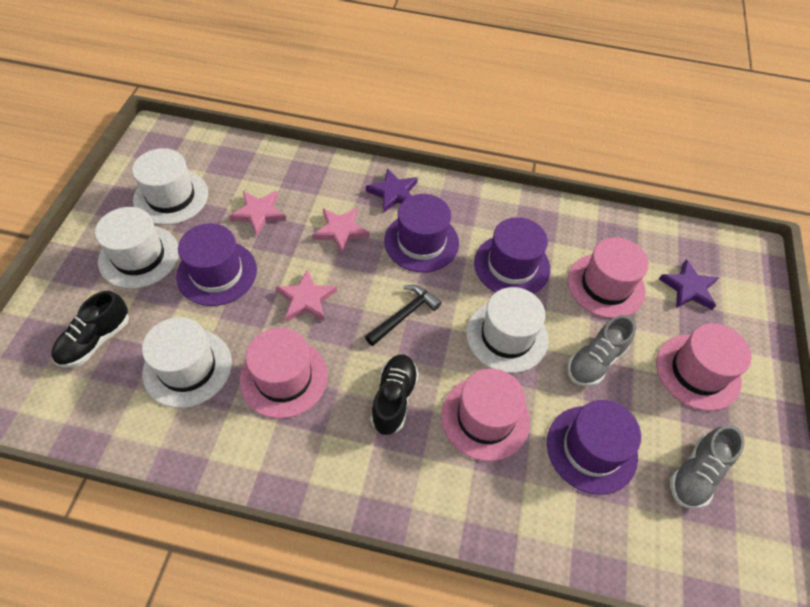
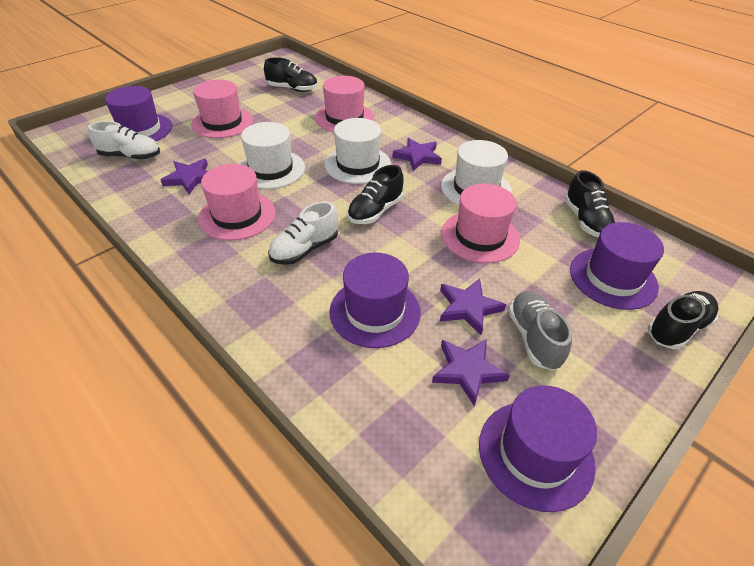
black hammer: 1 -> 0
black shoe: 2 -> 4
grey shoe: 2 -> 1
pink star: 3 -> 0
purple star: 2 -> 4
white hat: 4 -> 3
white shoe: 0 -> 2

